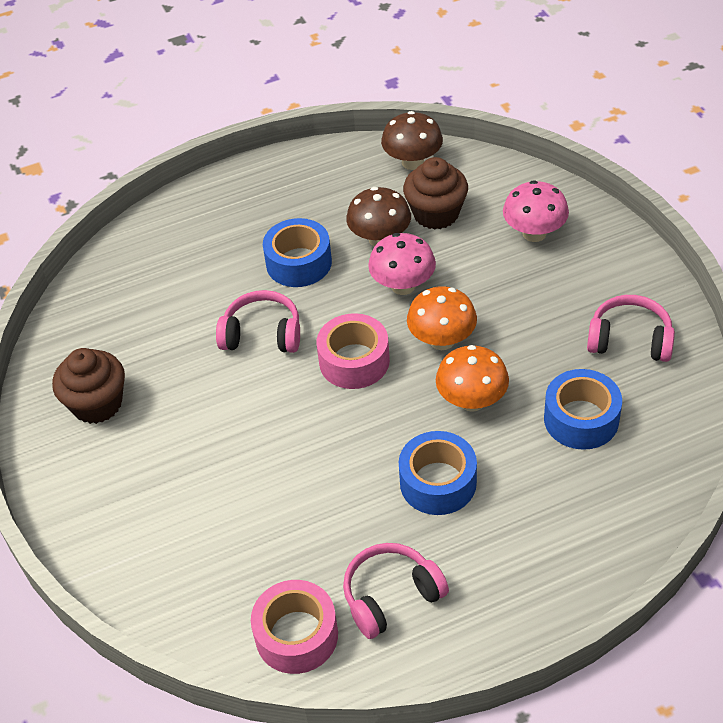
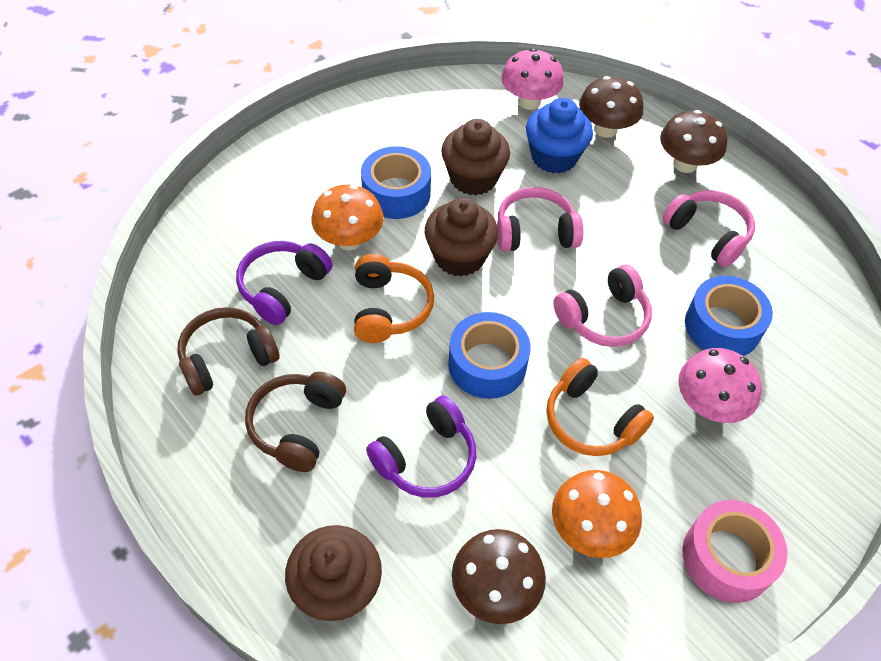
blue cupcake: 0 -> 1
brown cupcake: 2 -> 3
brown headphones: 0 -> 2
brown mushroom: 2 -> 3
orange headphones: 0 -> 2
pink tape: 2 -> 1
purple headphones: 0 -> 2

